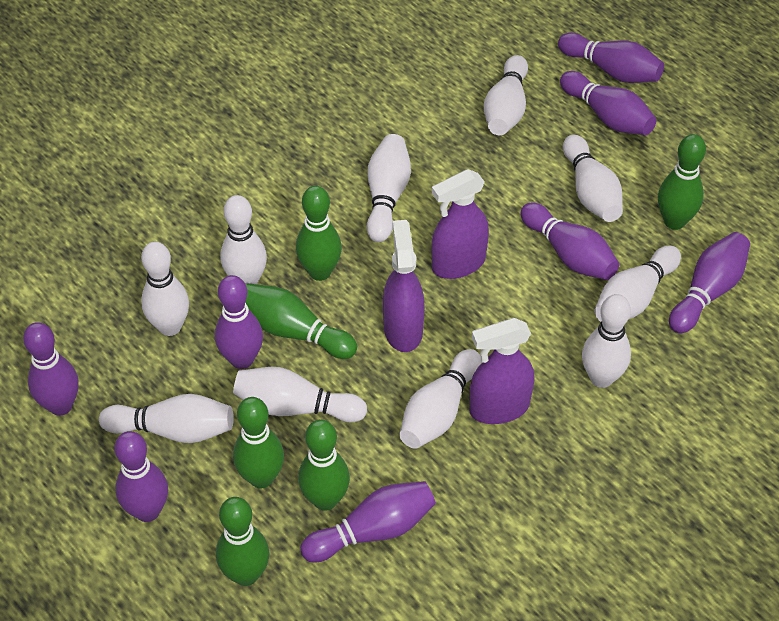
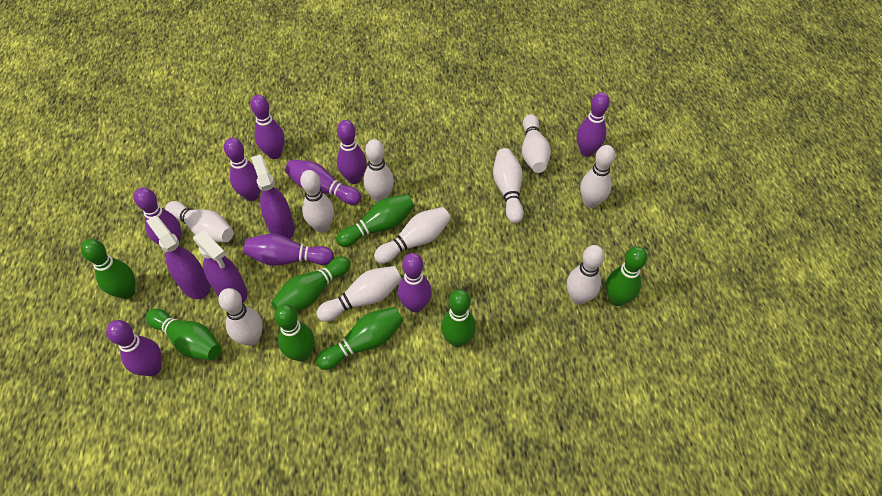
green bowling pin: 6 -> 8
purple bowling pin: 8 -> 9

